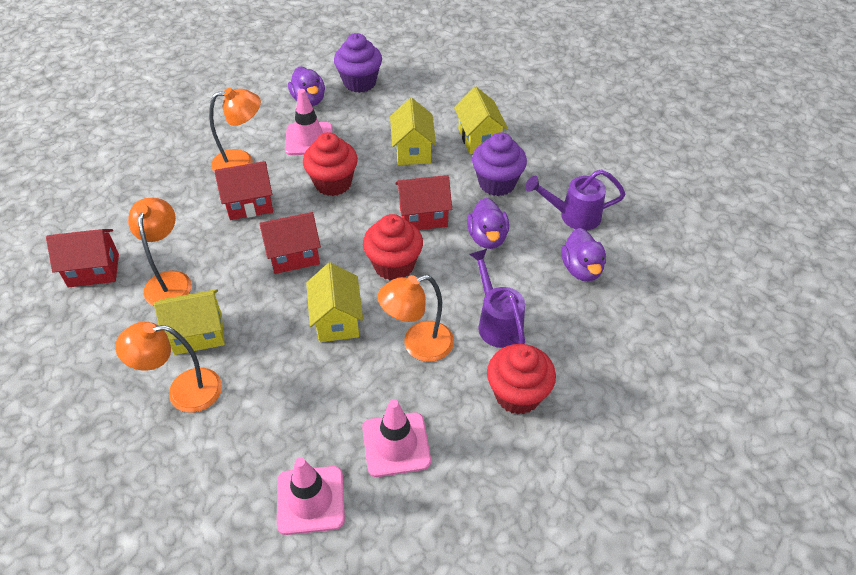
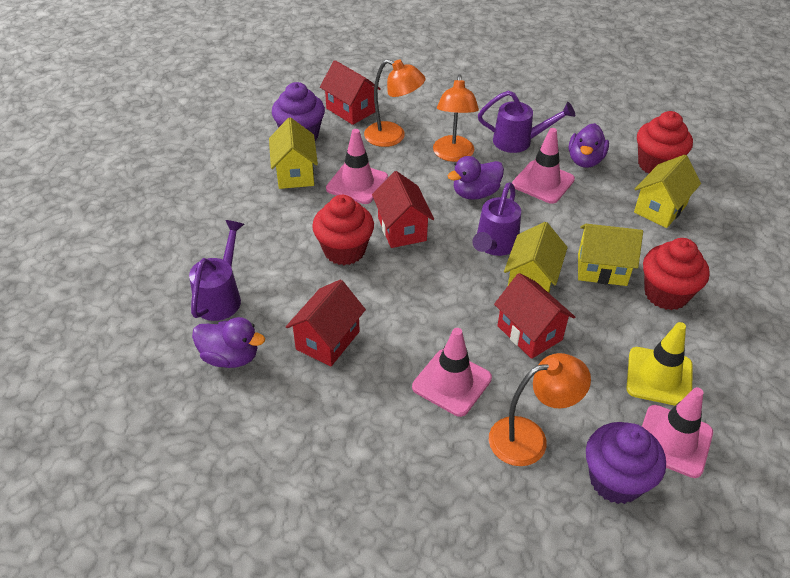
orange lamp: 4 -> 3
pink traffic cone: 3 -> 4
purple watering can: 2 -> 3
yellow traffic cone: 0 -> 1

